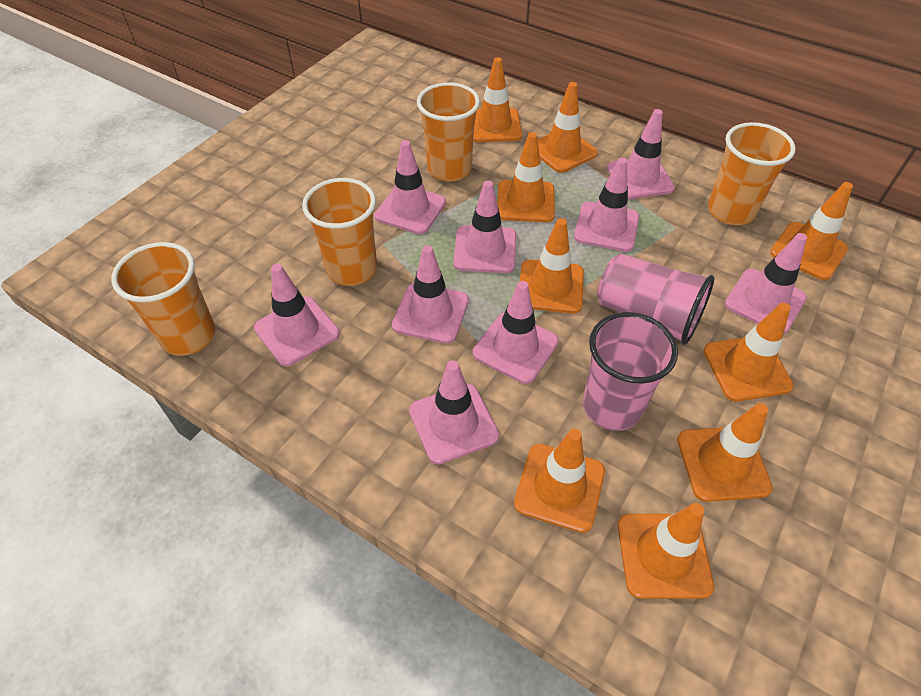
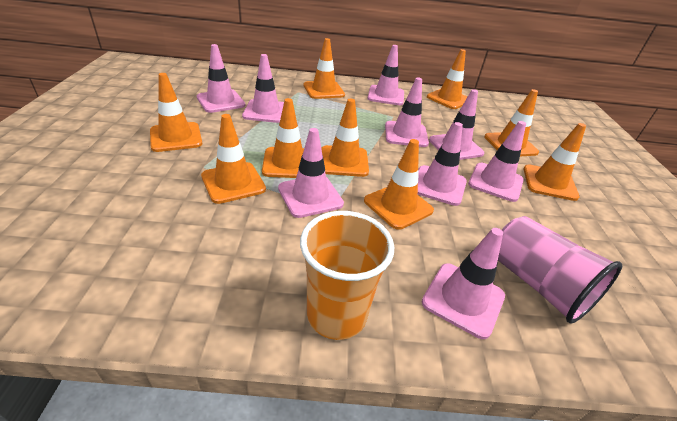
orange cup: 4 -> 1
pink cup: 2 -> 1

